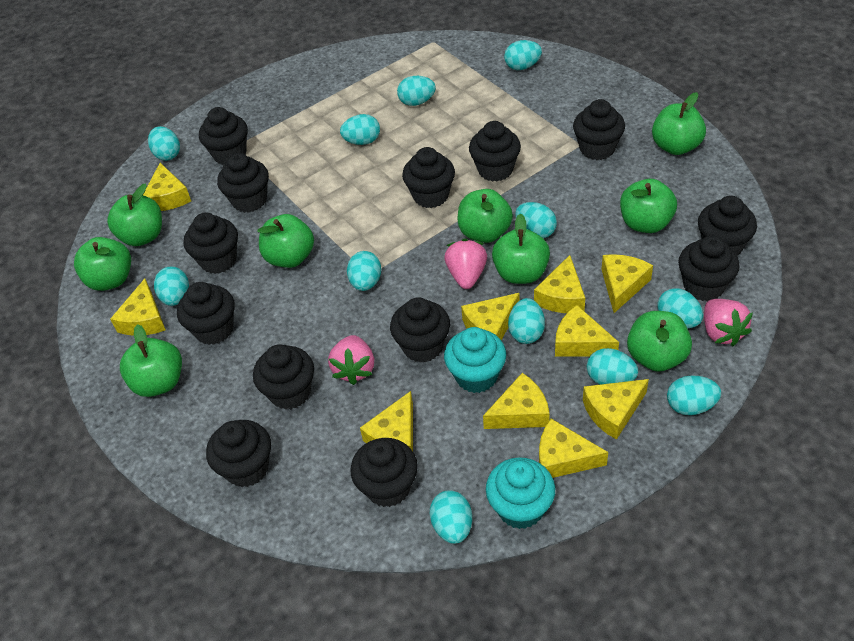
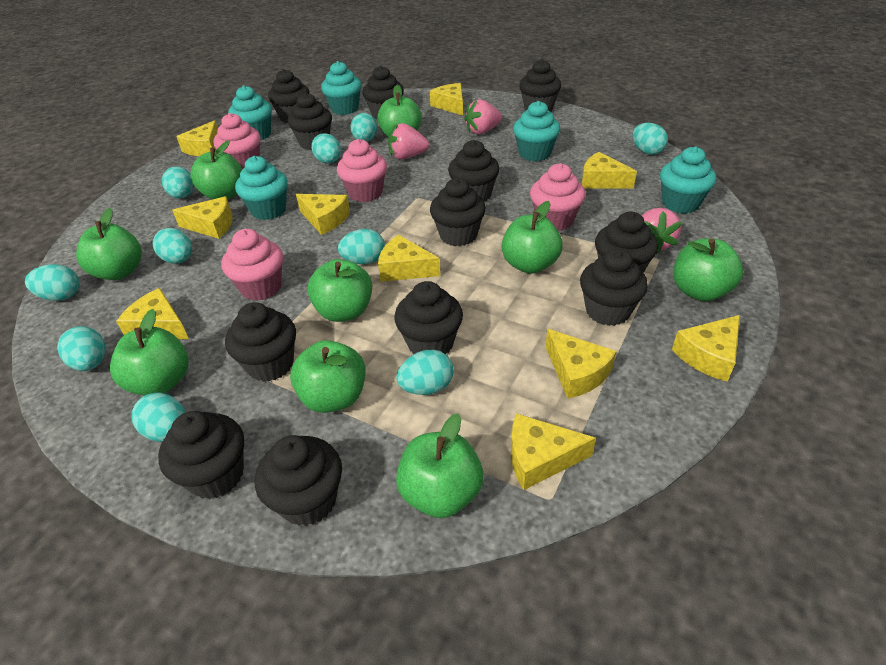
black cupcake: 13 -> 12
pink cupcake: 0 -> 4
turquoise cupcake: 2 -> 5
turquoise egg: 12 -> 10

